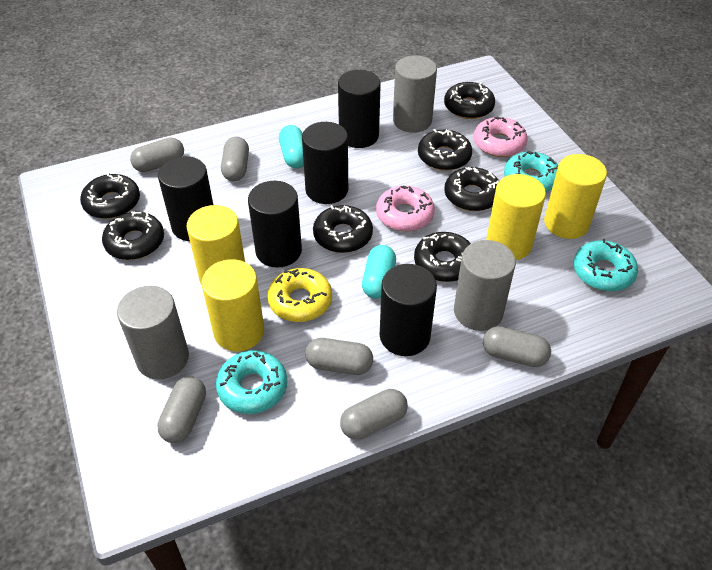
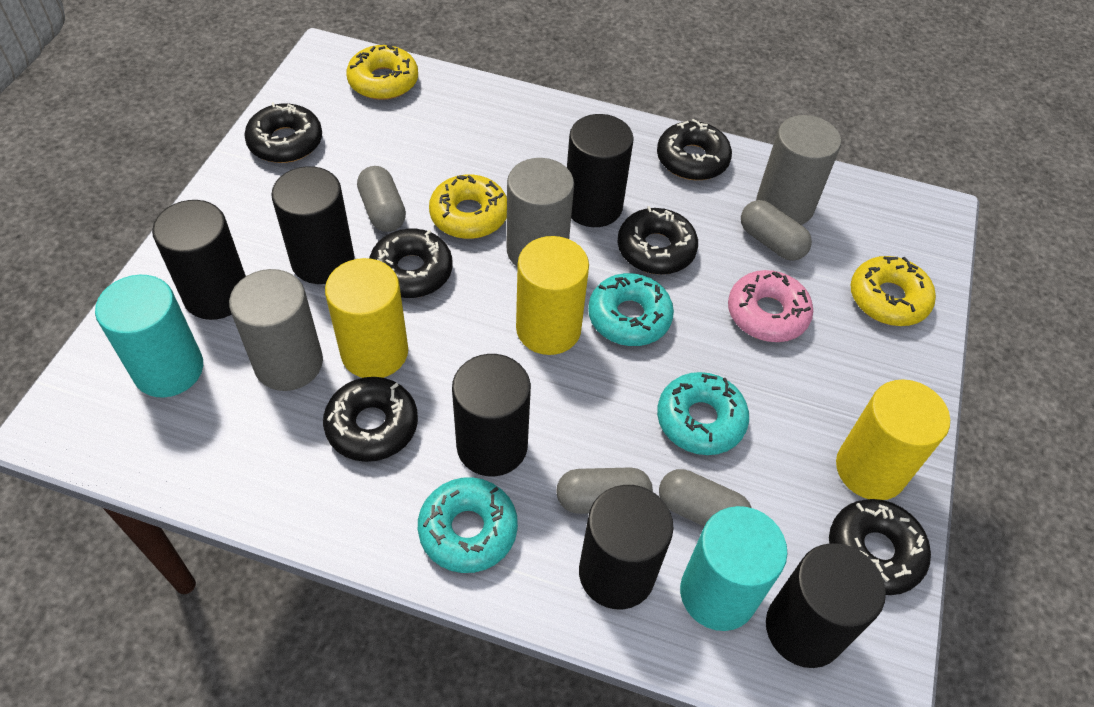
black cylinder: 5 -> 6
black donut: 7 -> 6
grey capsule: 6 -> 4
pink donut: 2 -> 1
turquoise capsule: 2 -> 0
turquoise cylinder: 0 -> 2
yellow cylinder: 4 -> 3
yellow donut: 1 -> 3

